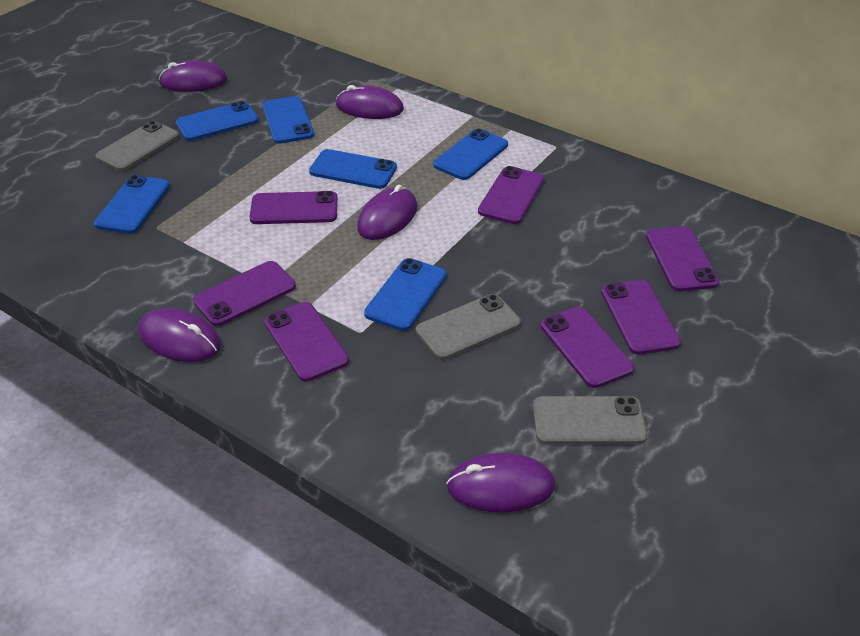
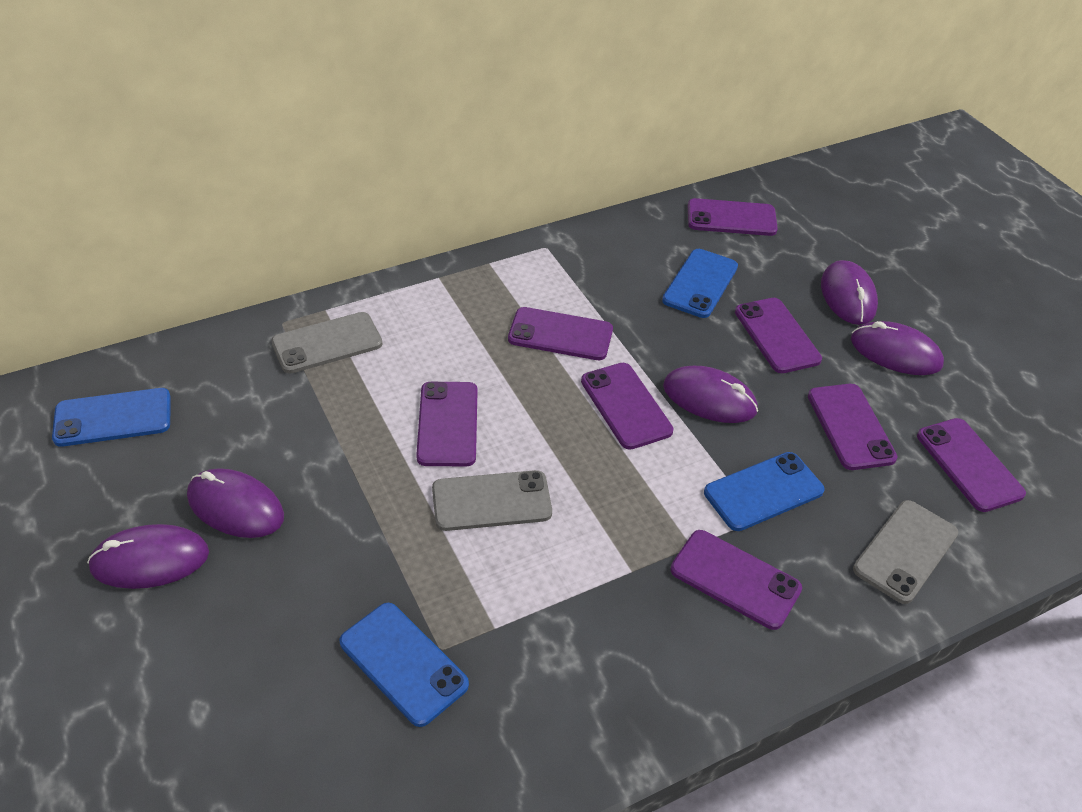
blue phone: 6 -> 4
purple phone: 7 -> 8

